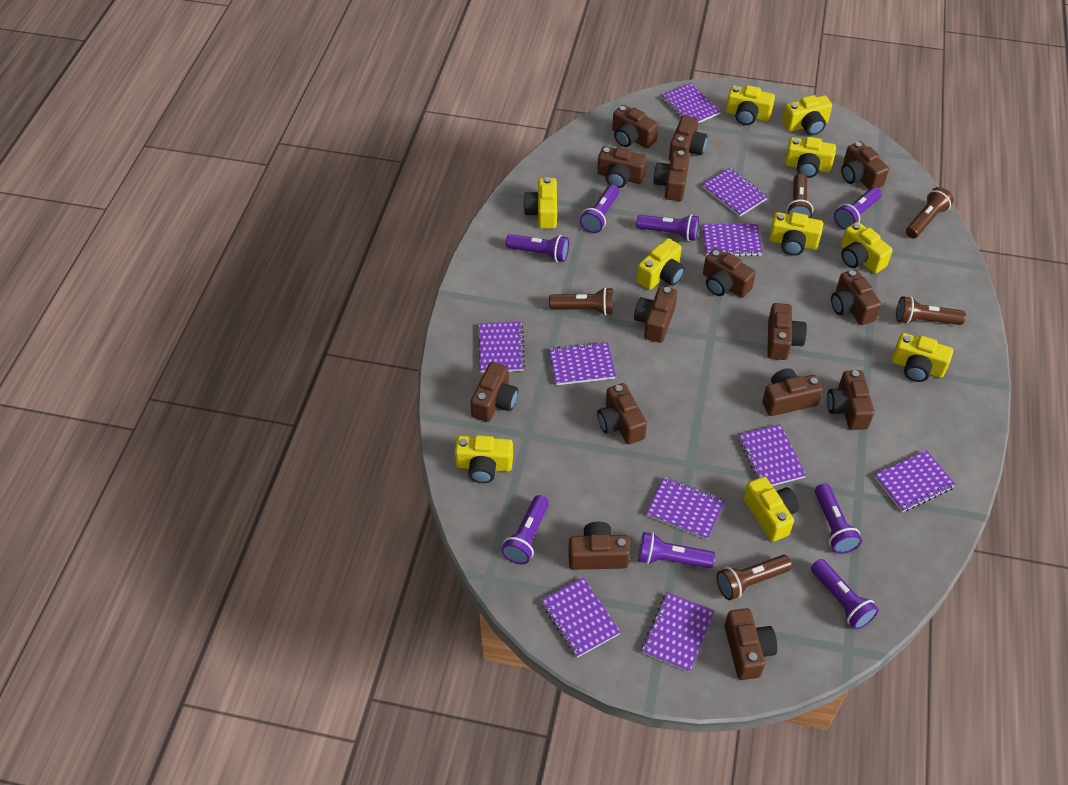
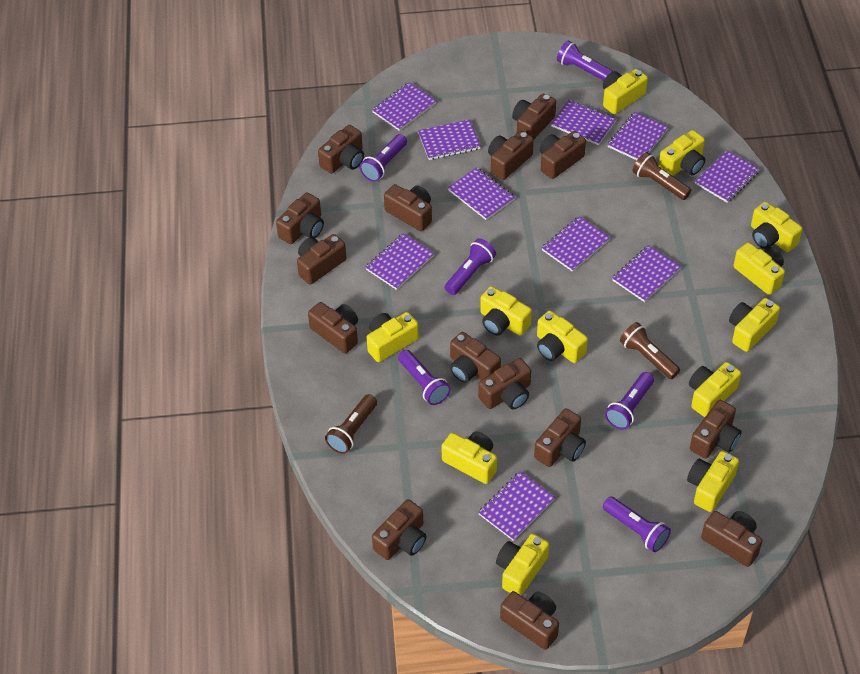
brown flashlight: 5 -> 3
purple flashlight: 8 -> 6
yellow camera: 10 -> 12

